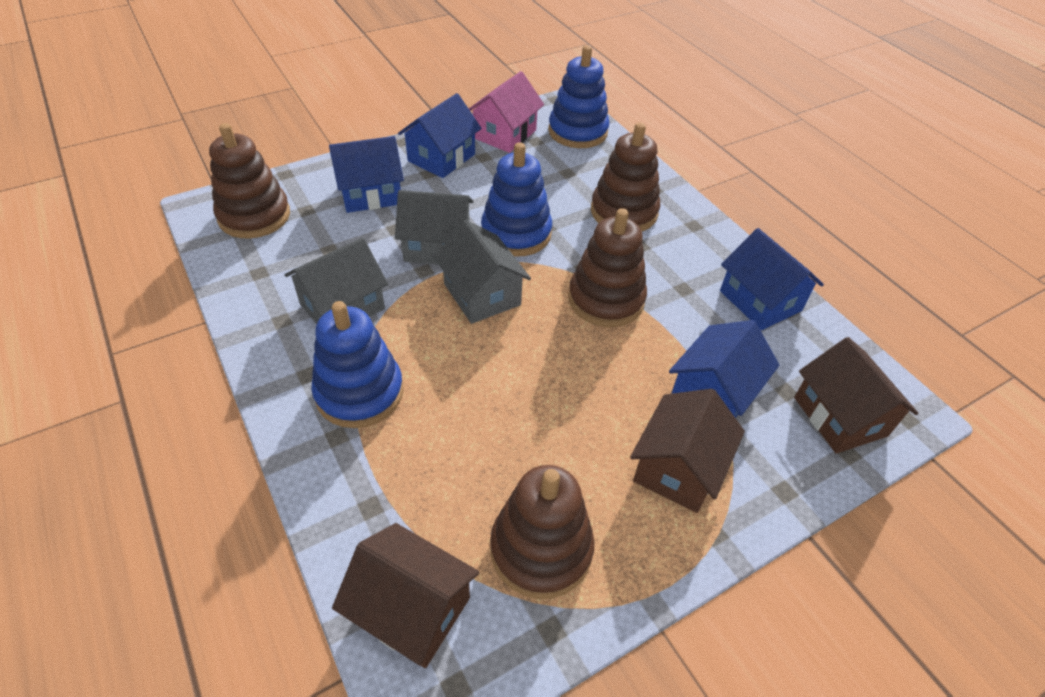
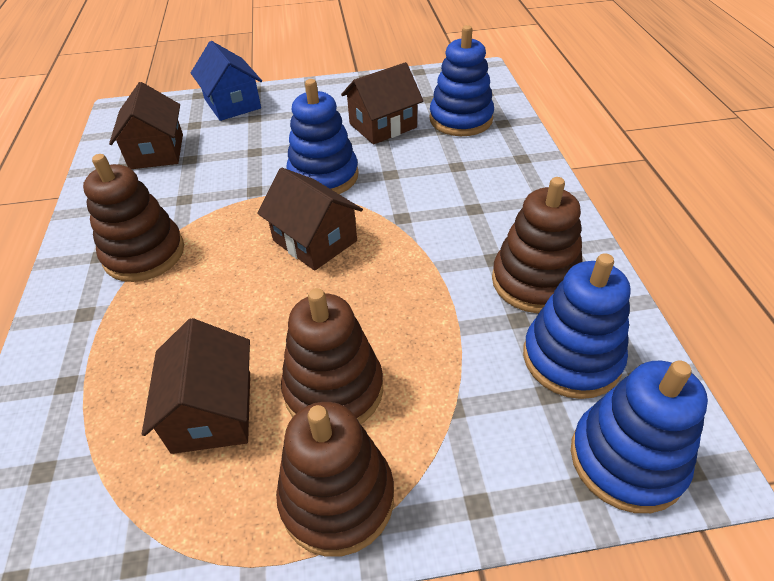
blue house: 4 -> 1
blue stacking toy: 3 -> 4
brown house: 3 -> 4
grey house: 3 -> 0
pink house: 1 -> 0

